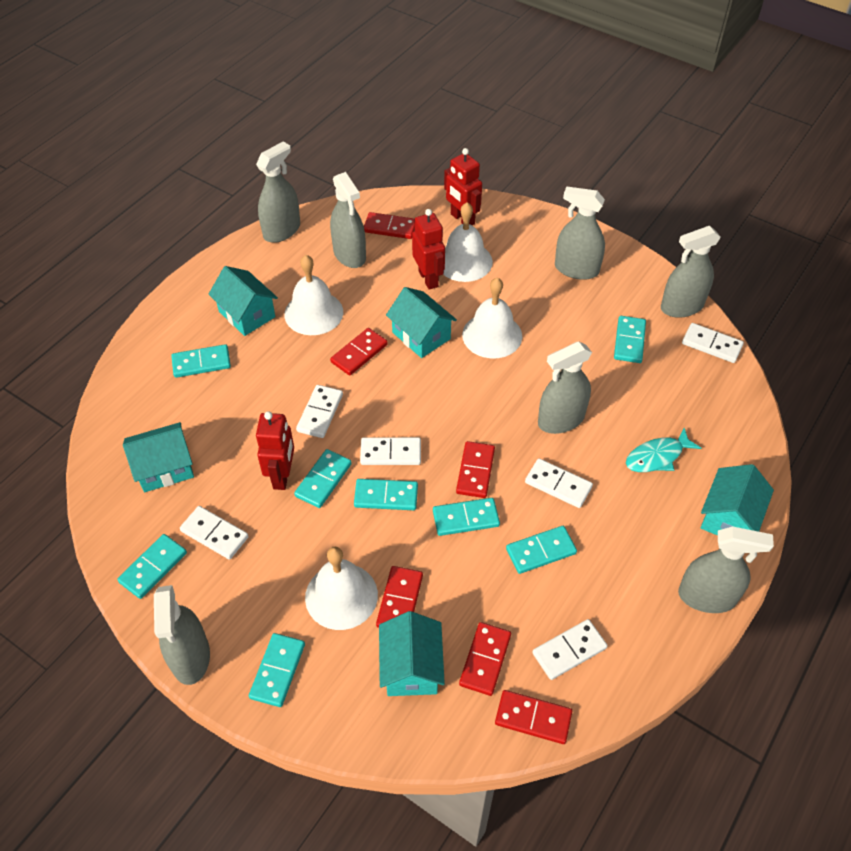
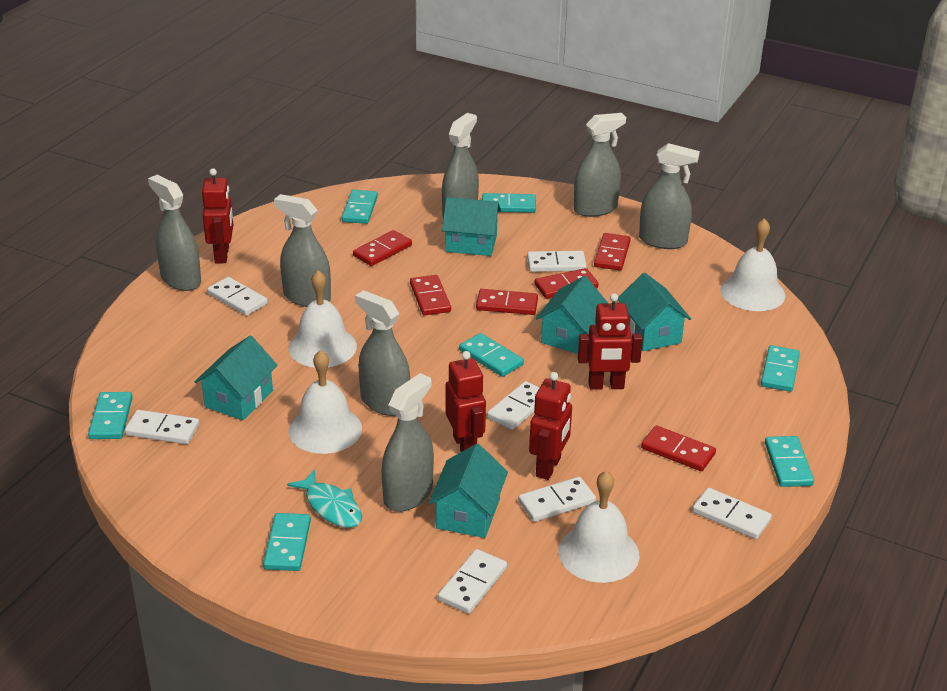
red robot: 3 -> 4
turquoise domino: 8 -> 7
white domino: 6 -> 7

